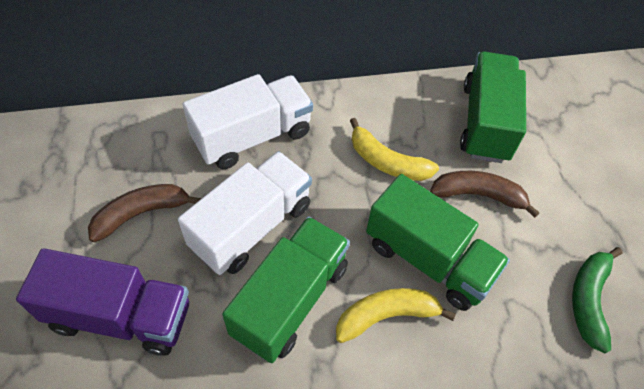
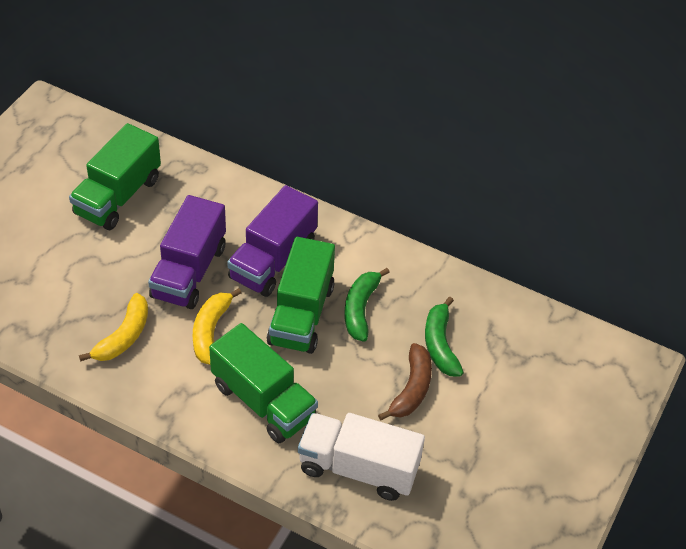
brown banana: 2 -> 1
green banana: 1 -> 2
purple truck: 1 -> 2
white truck: 2 -> 1

